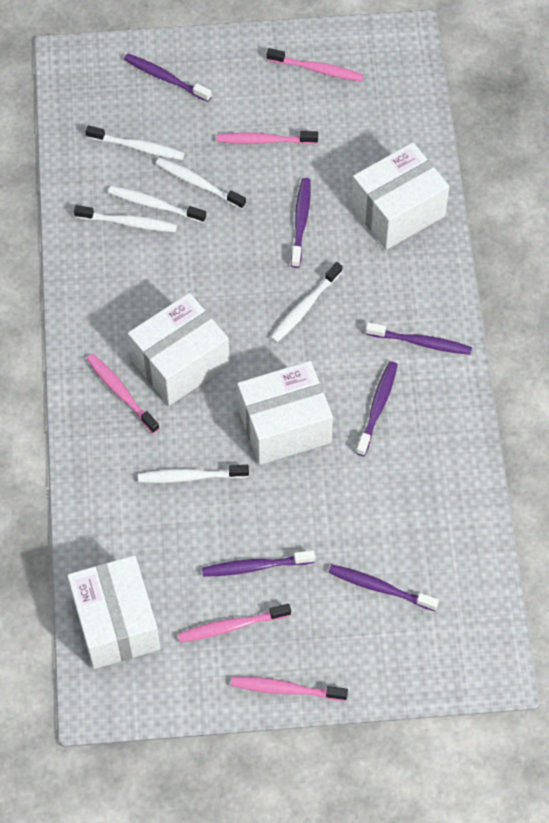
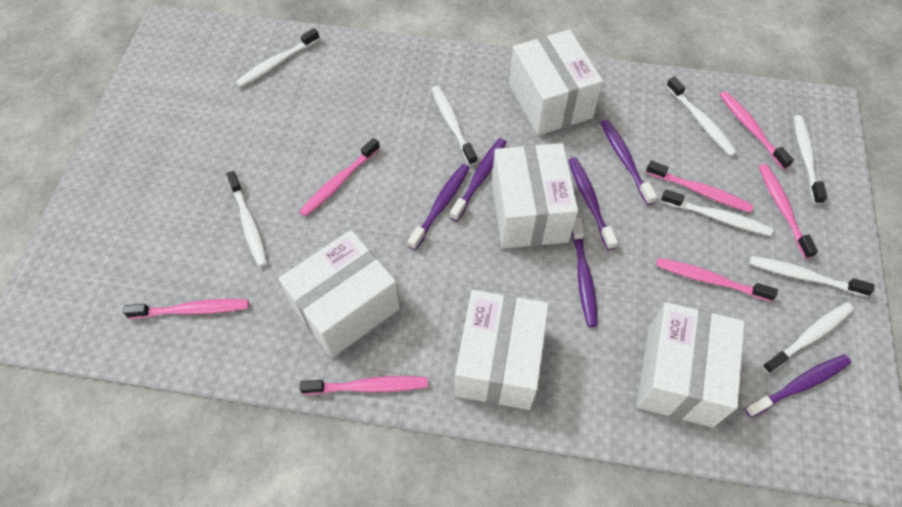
pink toothbrush: 5 -> 7
white box: 4 -> 5
white toothbrush: 6 -> 8

